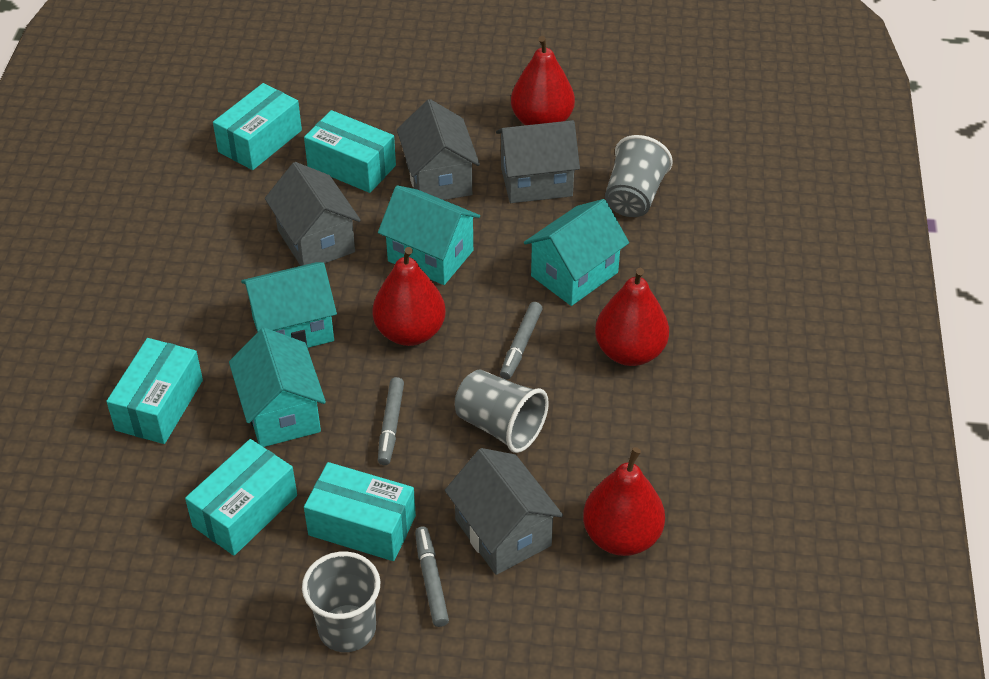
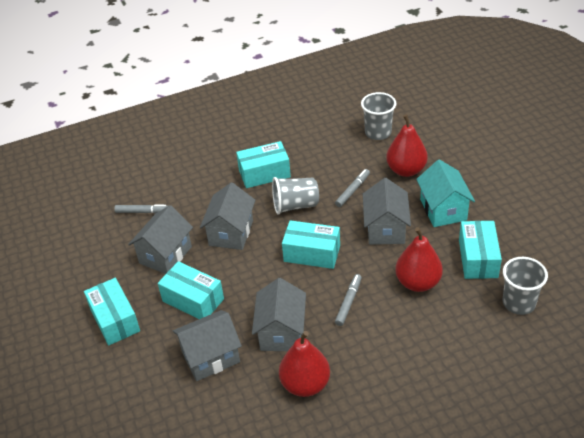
grey house: 4 -> 5
red pear: 4 -> 3
turquoise house: 4 -> 1

